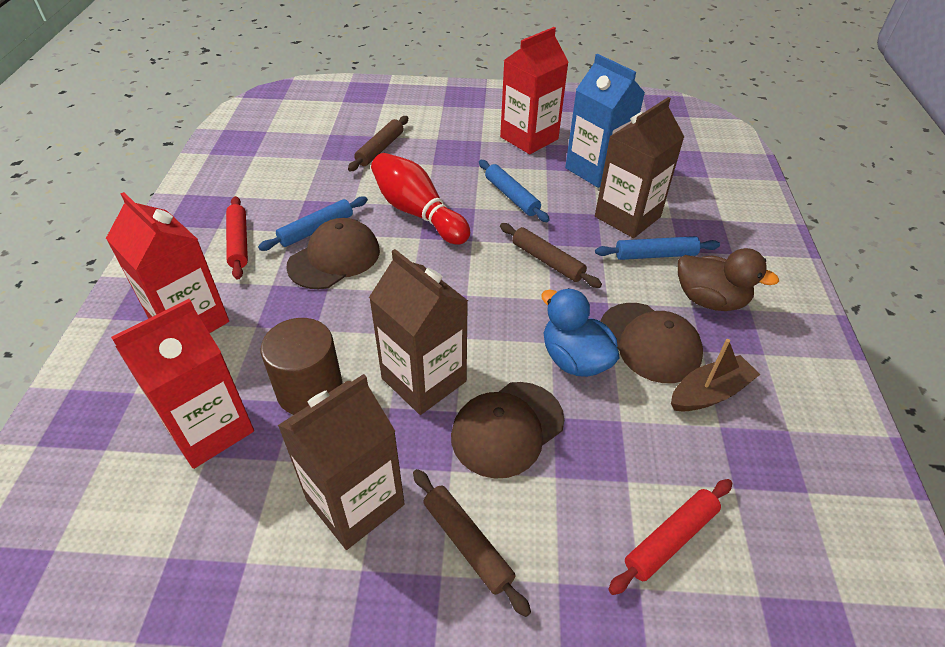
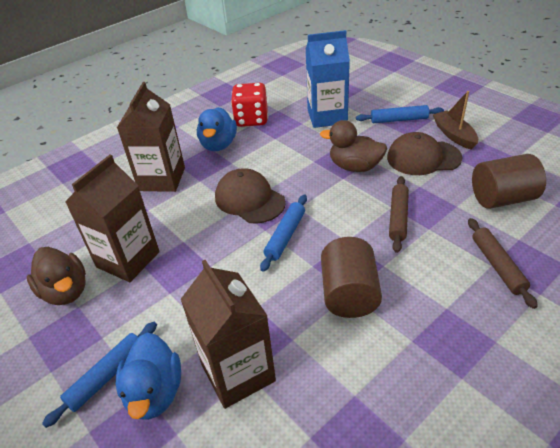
blue duck: 1 -> 2
brown cap: 3 -> 2
brown cylinder: 1 -> 2
brown duck: 1 -> 2
brown rolling pin: 3 -> 2
red bowling pin: 1 -> 0
red carton: 3 -> 0
red dice: 0 -> 1
red rolling pin: 2 -> 0

